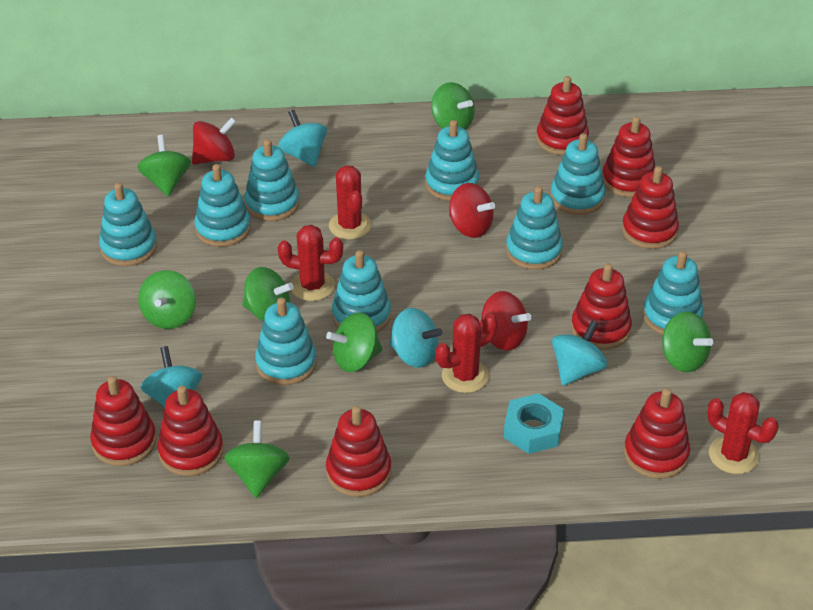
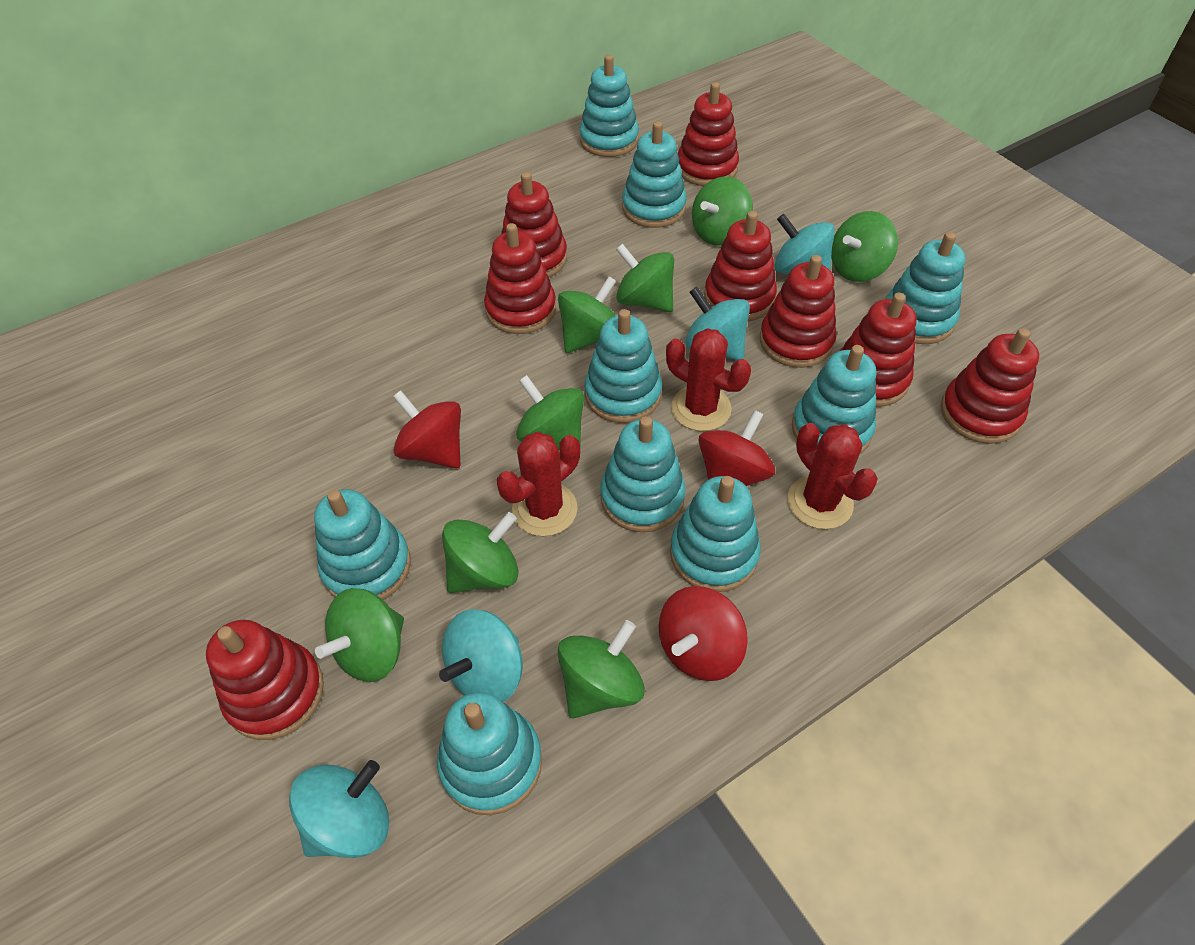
green spinning top: 7 -> 8
red cactus: 4 -> 3
turquoise nut: 1 -> 0

